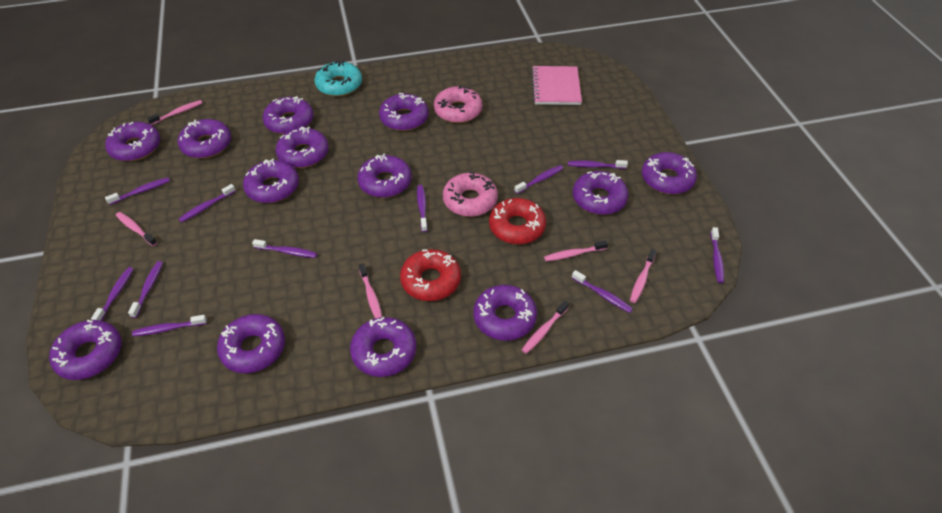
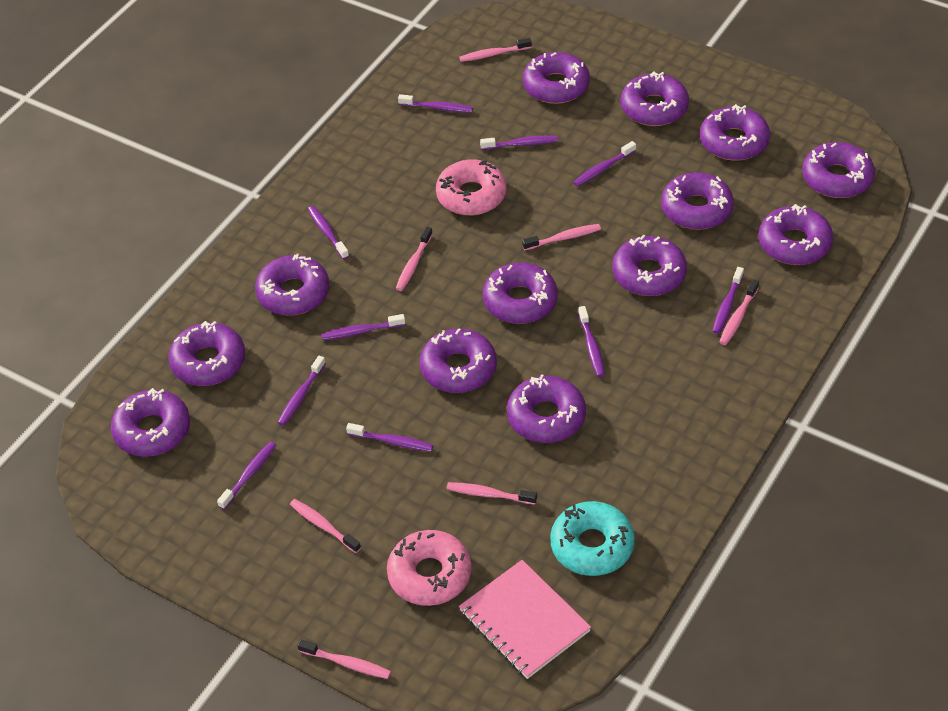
pink toothbrush: 6 -> 7
purple toothbrush: 11 -> 10
red donut: 2 -> 0

